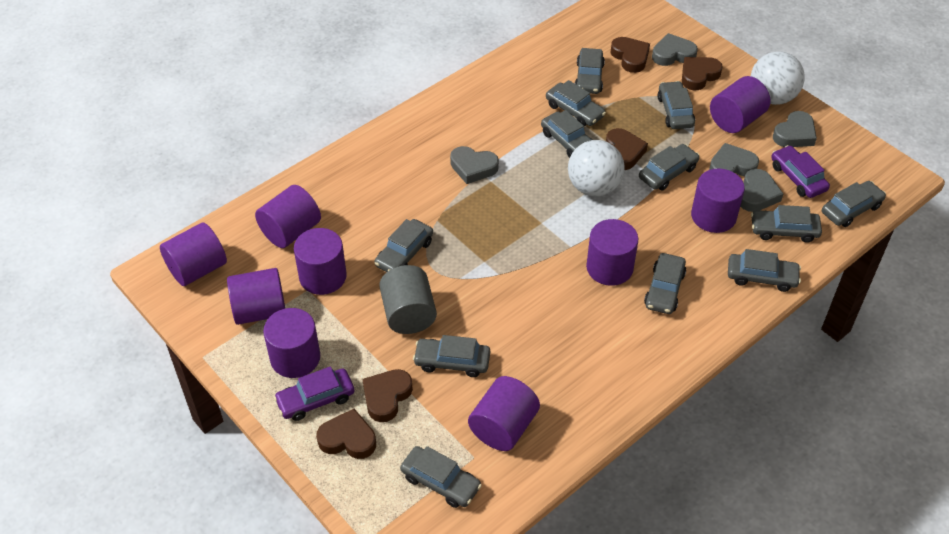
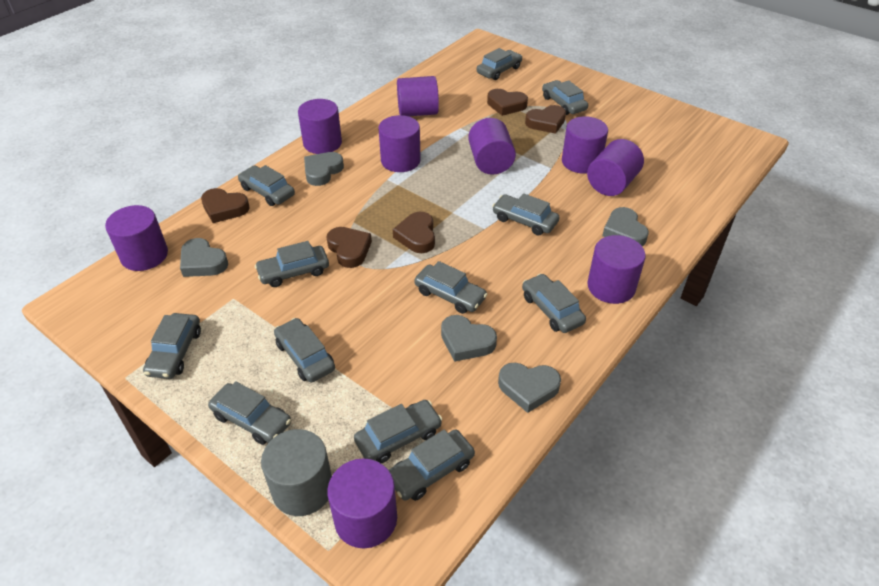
purple car: 2 -> 0
white ball: 2 -> 0

